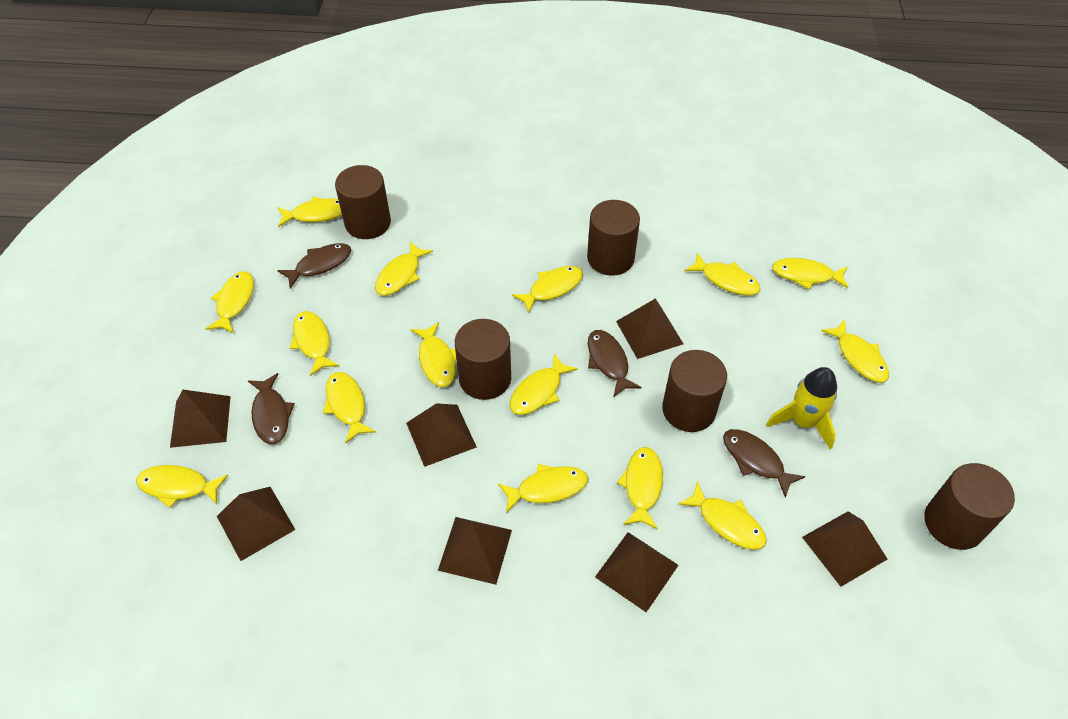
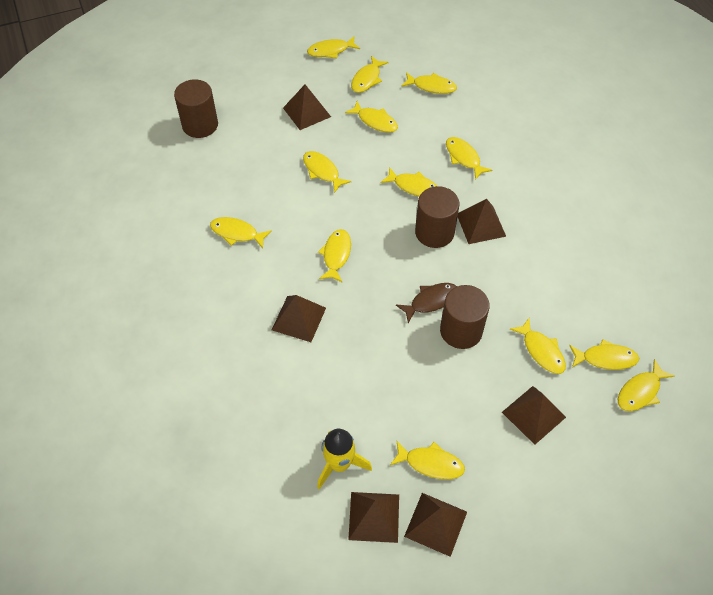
brown cylinder: 5 -> 3
brown fish: 4 -> 1
brown pyramid: 7 -> 6
yellow fish: 15 -> 13

